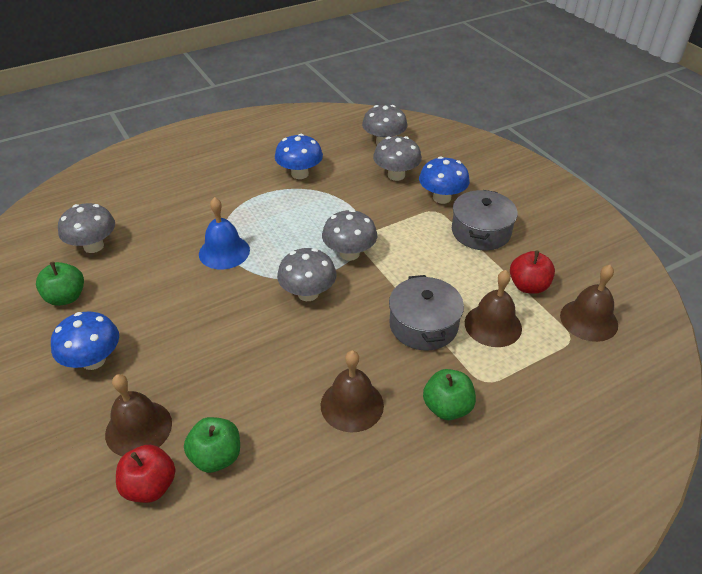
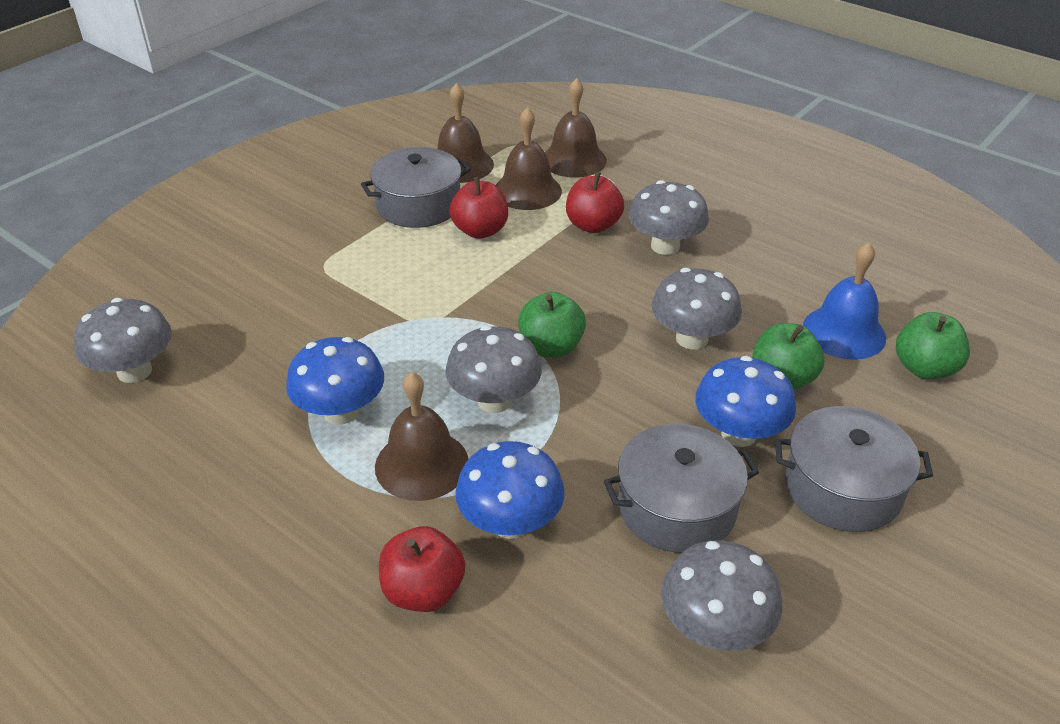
grey pot: 2 -> 3
red apple: 2 -> 3

